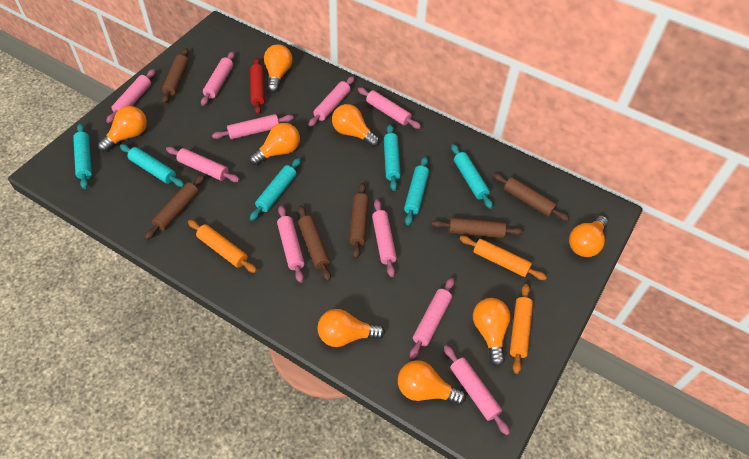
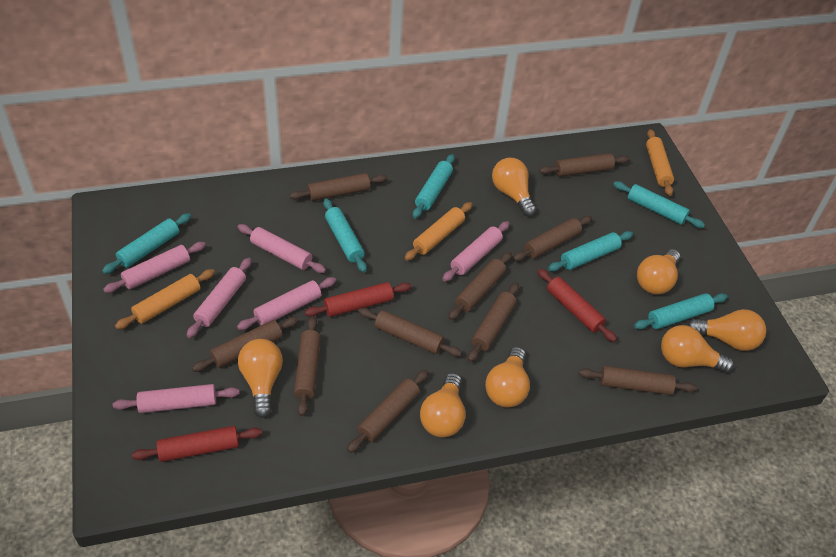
brown rolling pin: 6 -> 10
orange light bulb: 8 -> 7
pink rolling pin: 10 -> 6
red rolling pin: 1 -> 3

